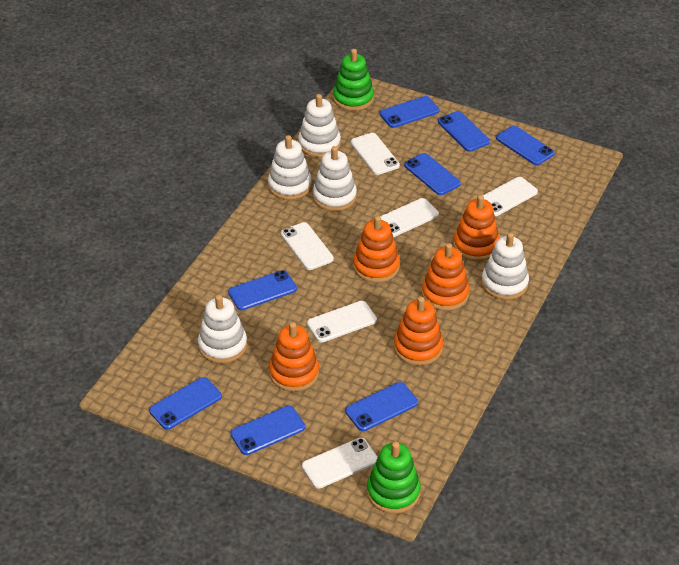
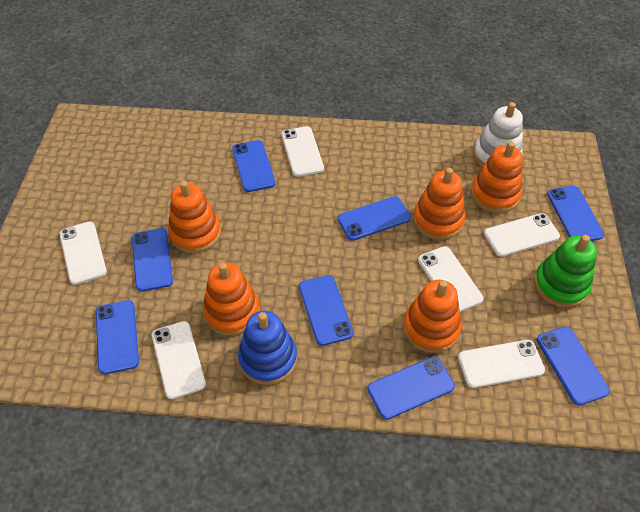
blue stacking toy: 0 -> 1
green stacking toy: 2 -> 1
white stacking toy: 5 -> 1

